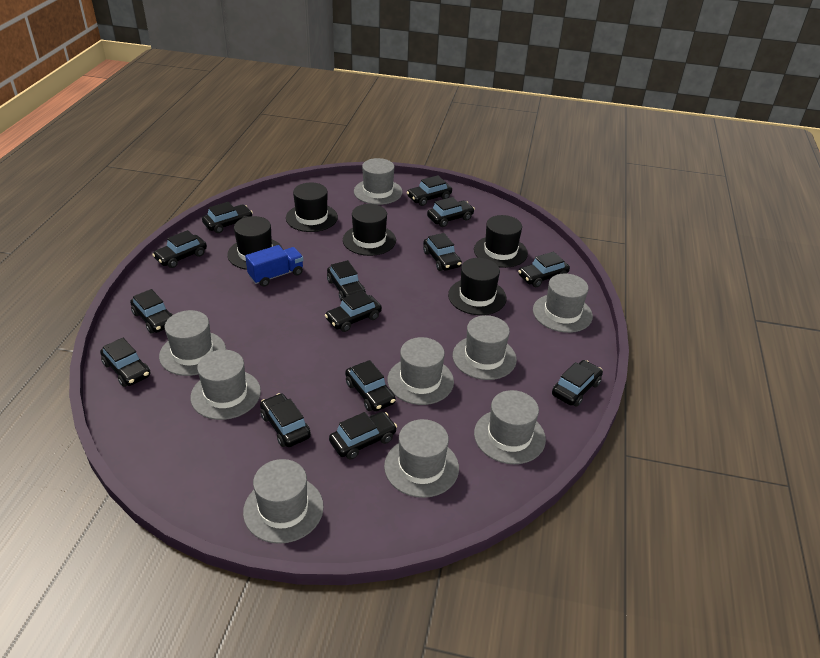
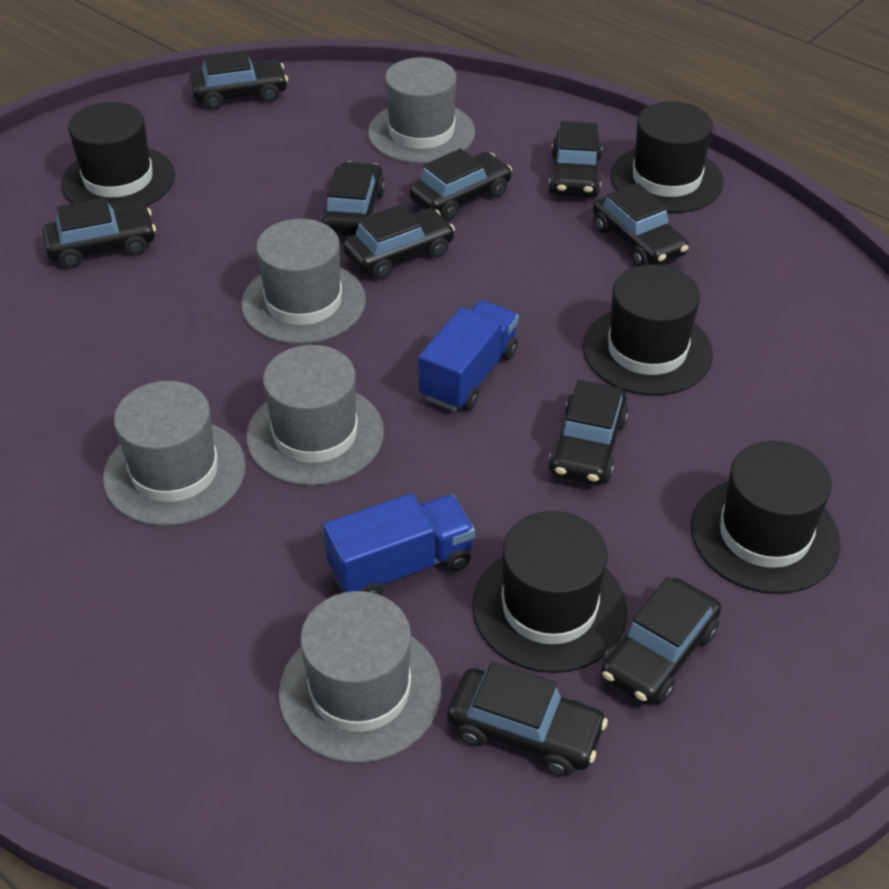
black car: 14 -> 10
blue truck: 1 -> 2
grey hat: 9 -> 5

